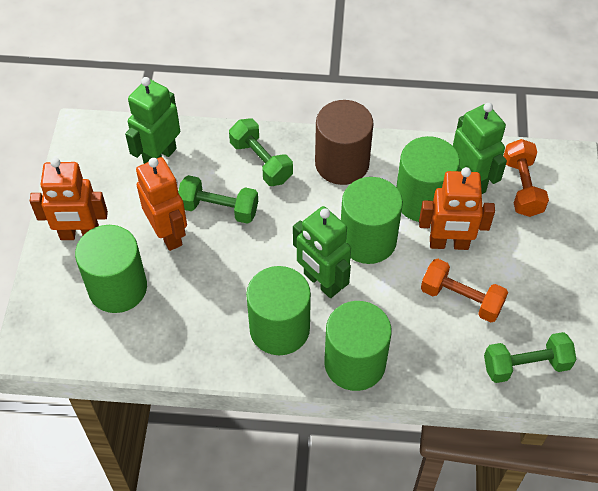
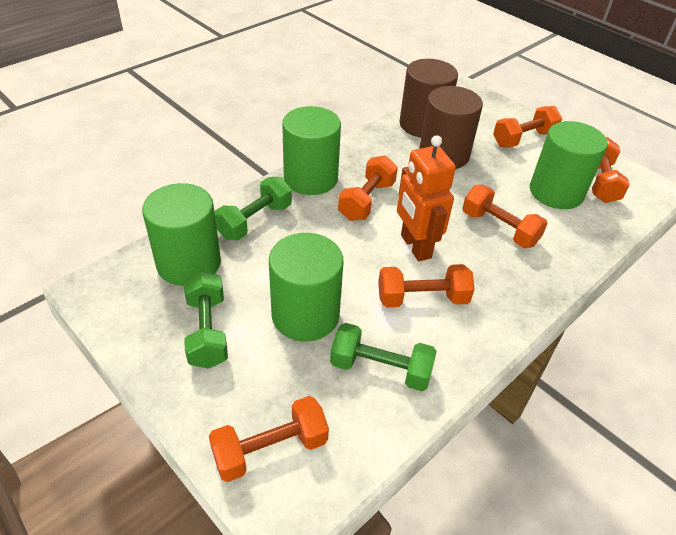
brown cylinder: 1 -> 2
green cylinder: 5 -> 4
green robot: 3 -> 0
orange dumbbell: 2 -> 6
orange robot: 3 -> 1

